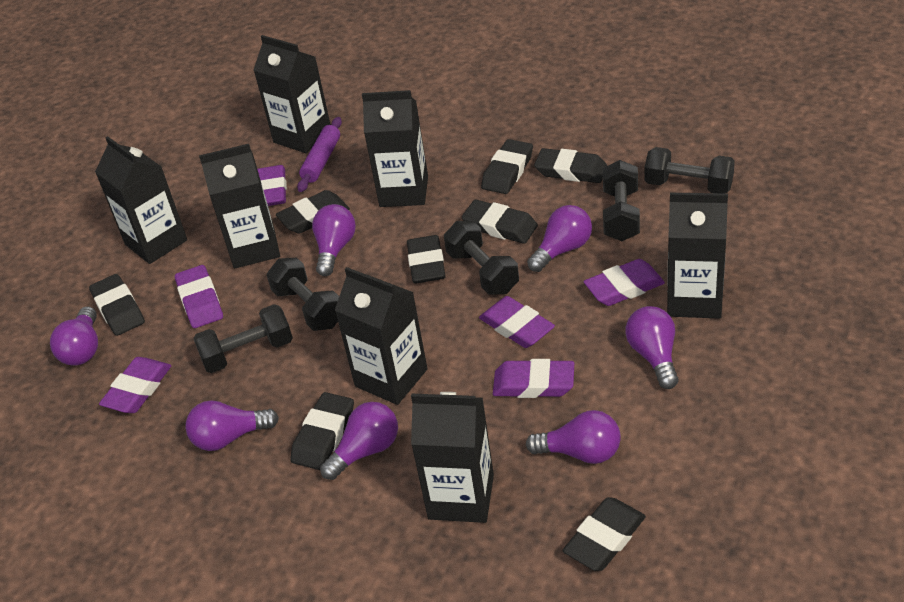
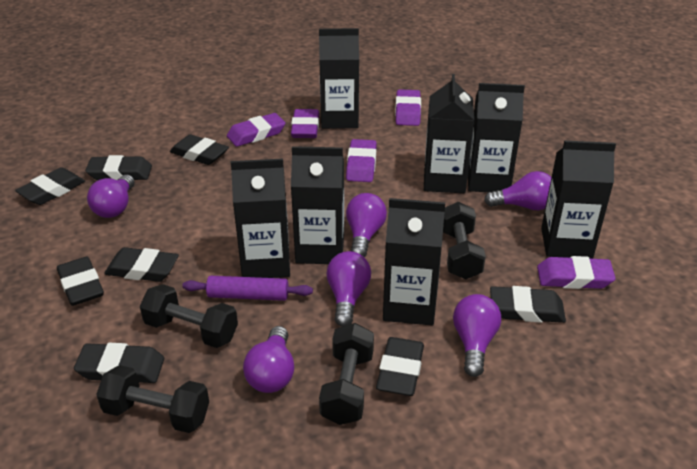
black dumbbell: 5 -> 4
purple eraser: 6 -> 5
purple light bulb: 7 -> 6

